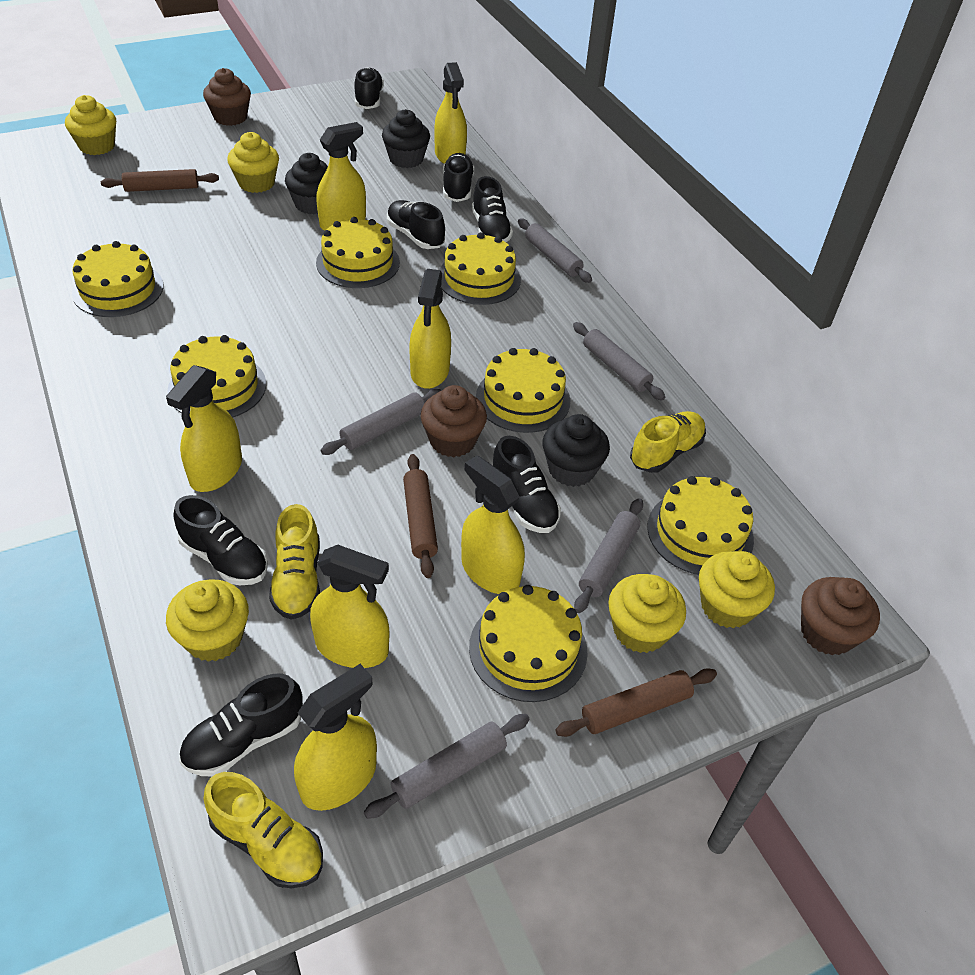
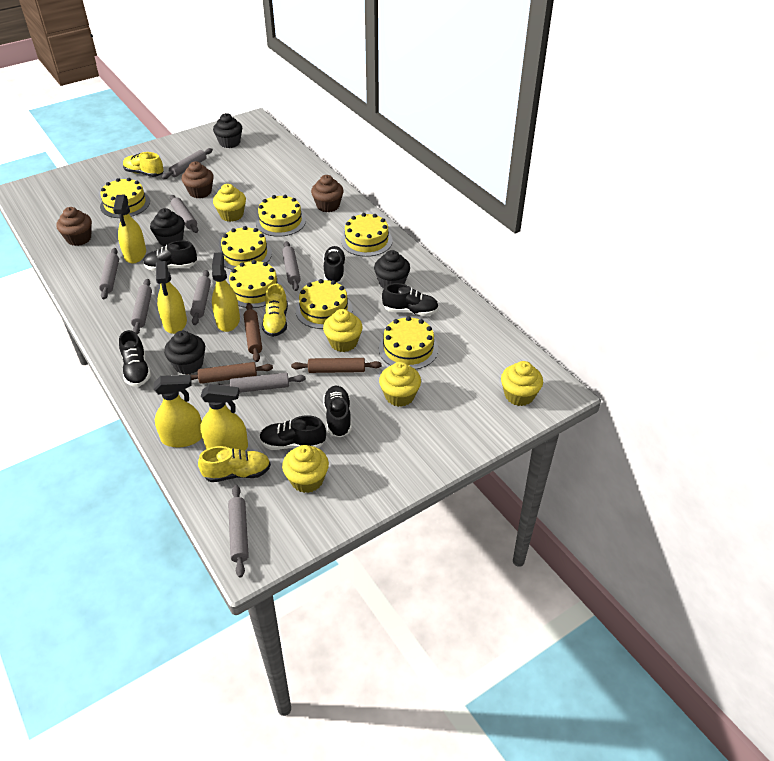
black cupcake: 3 -> 4
black shoe: 7 -> 6
grey rolling pin: 5 -> 8
yellow spray bottle: 7 -> 5

